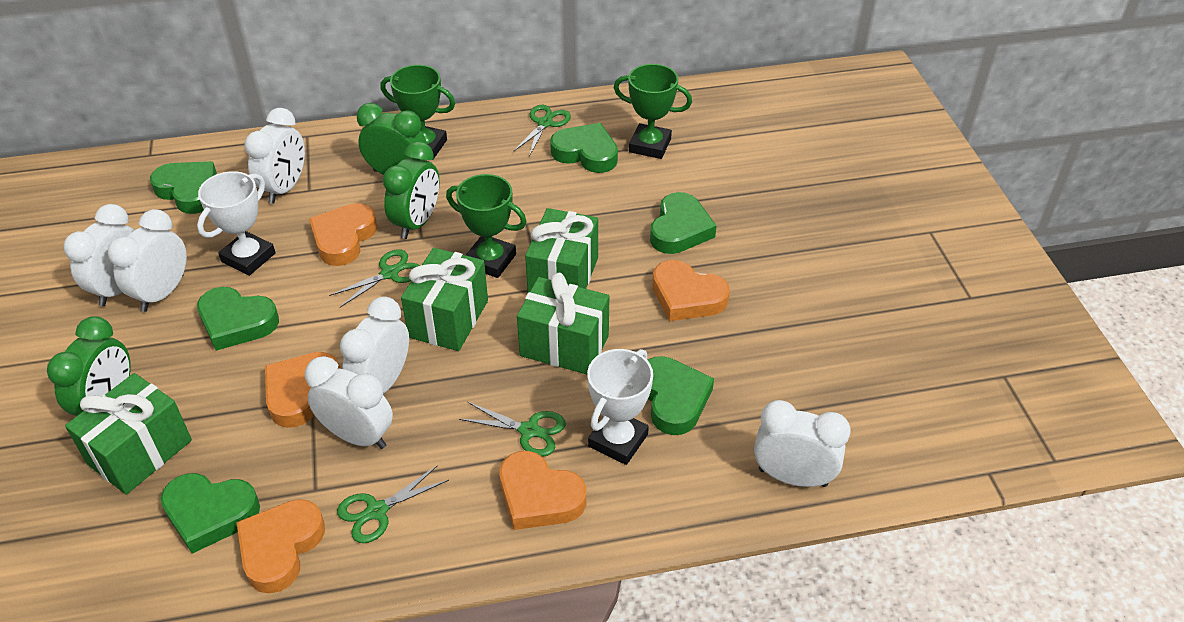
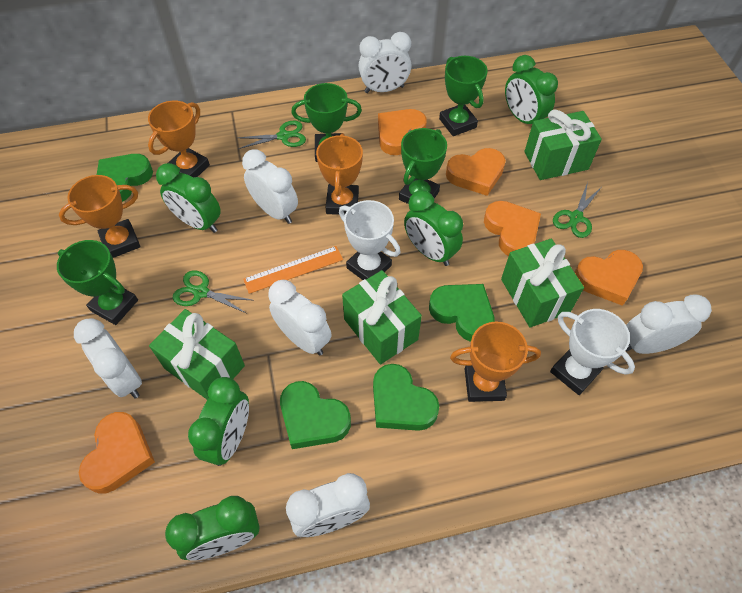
green clock: 3 -> 5
green heart: 6 -> 4
green scissors: 4 -> 3
green trophy: 3 -> 4
orange ruler: 0 -> 1
orange trophy: 0 -> 4

